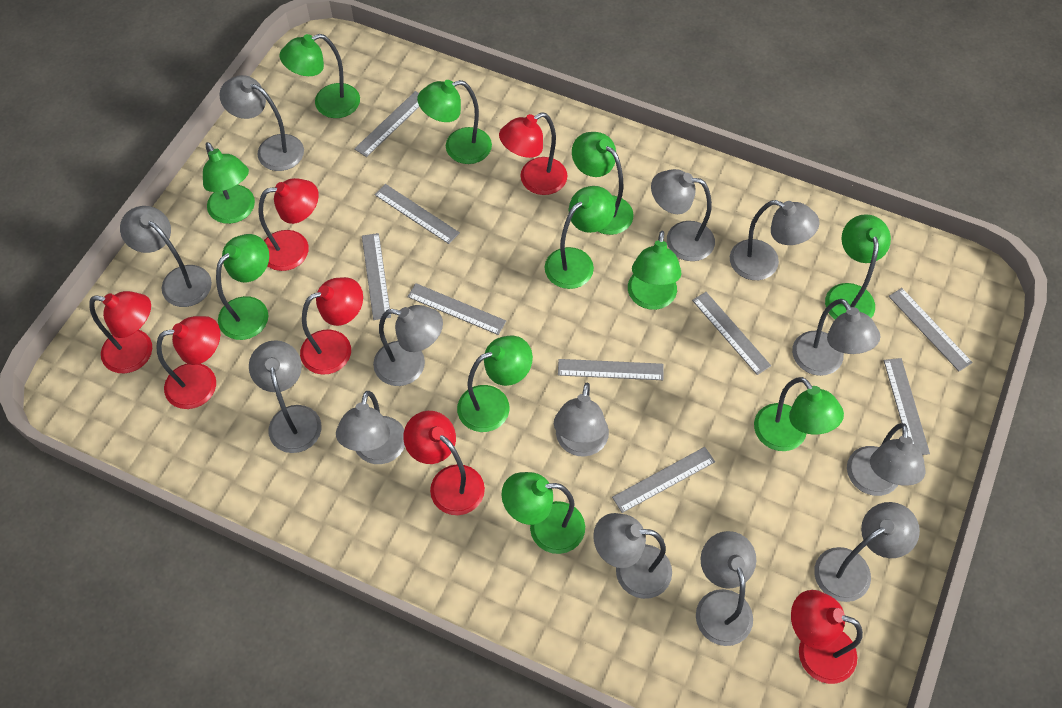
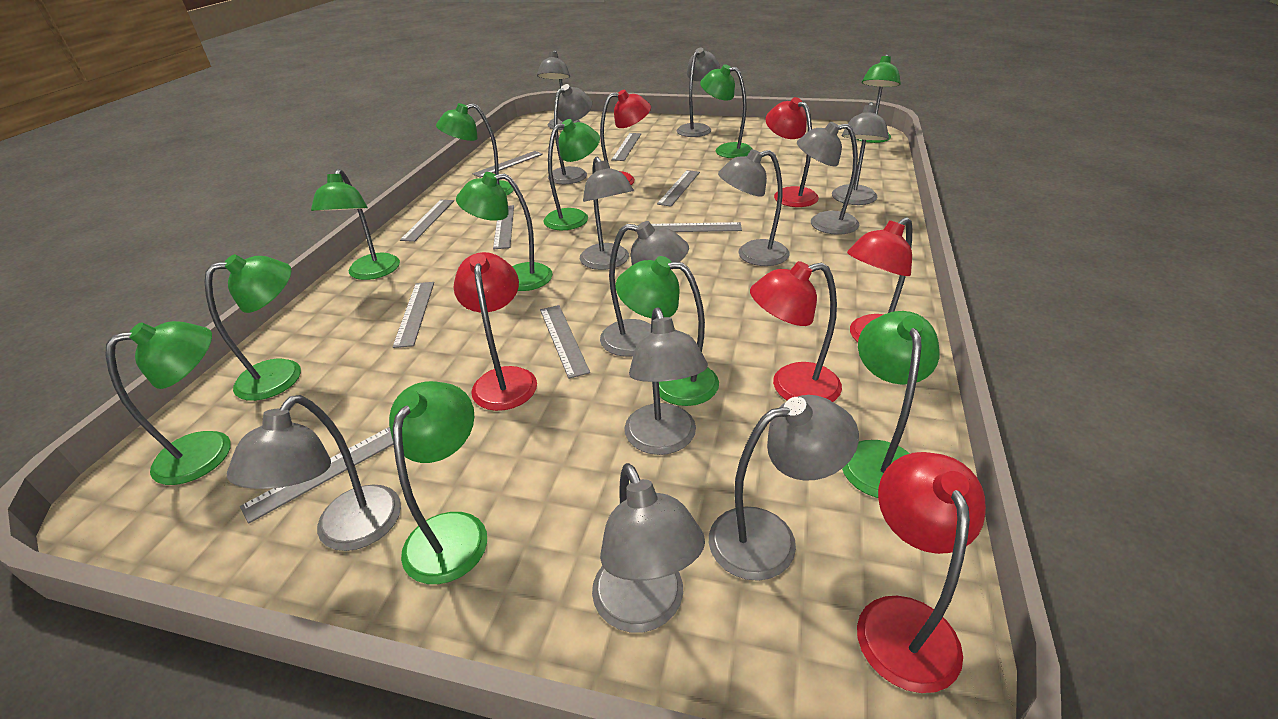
grey lamp: 13 -> 12
red lamp: 7 -> 6

